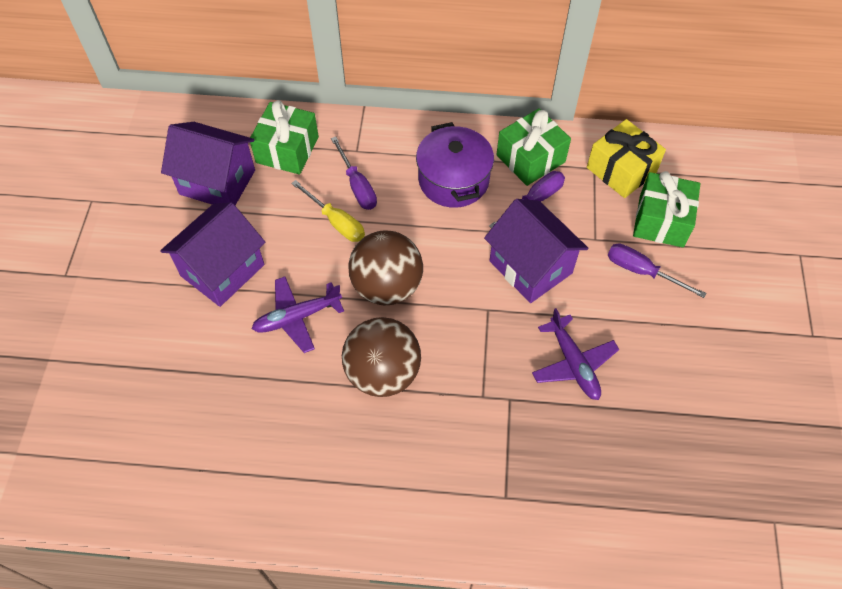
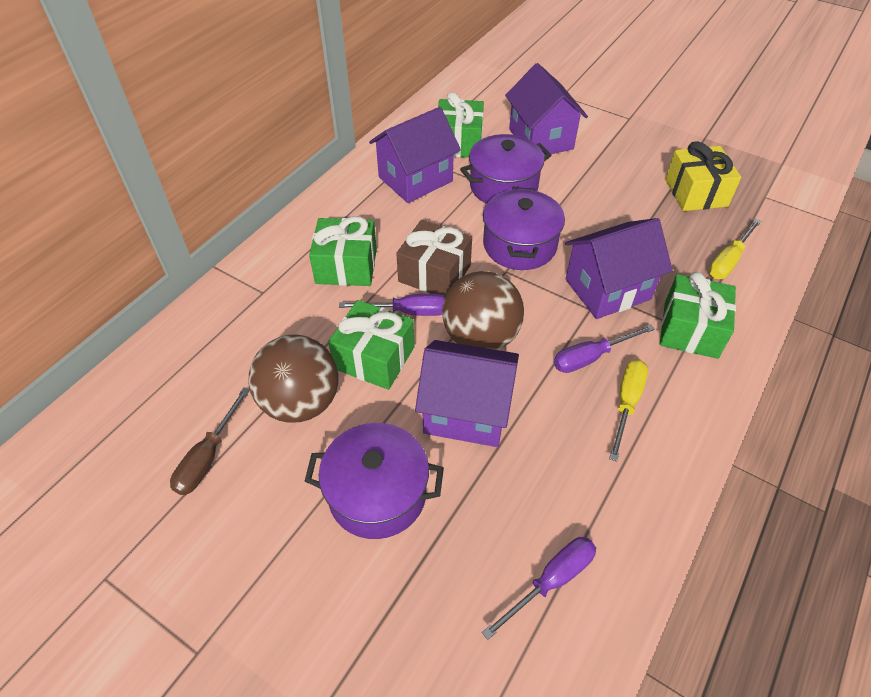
brown gift: 0 -> 1
brown screwdriver: 0 -> 1
green gift: 3 -> 4
purple house: 3 -> 4
purple plane: 2 -> 0
purple pot: 1 -> 3
yellow screwdriver: 1 -> 2

